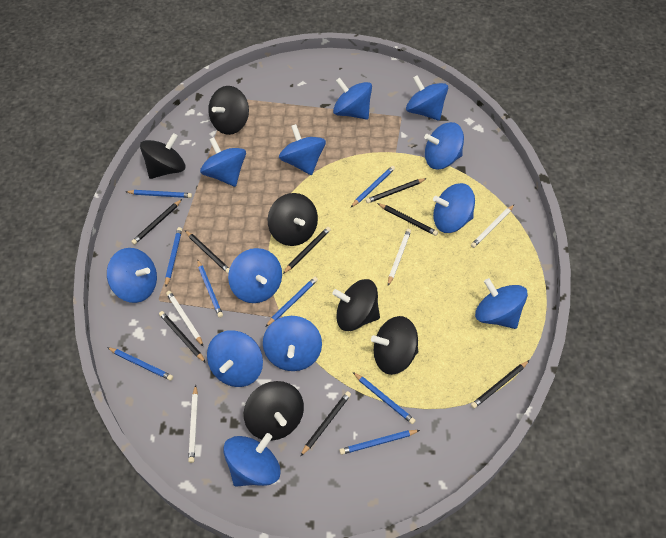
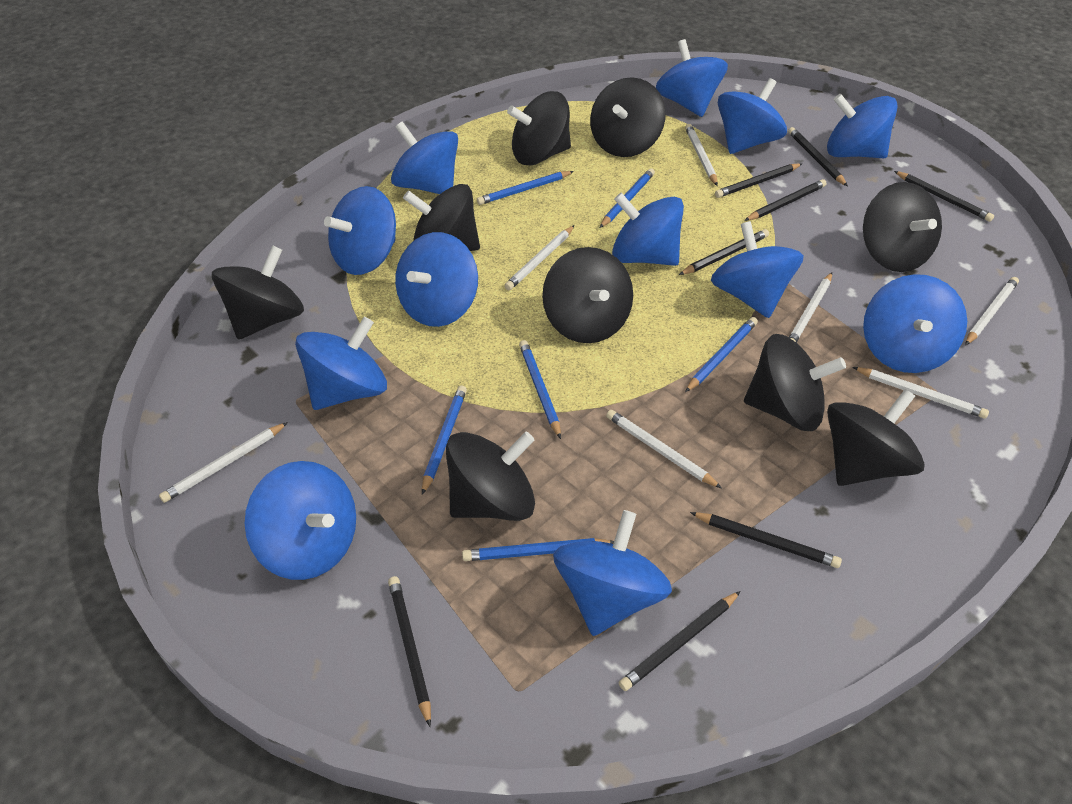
black spinning top: 6 -> 9
blue pencil: 8 -> 6
white pencil: 4 -> 7

